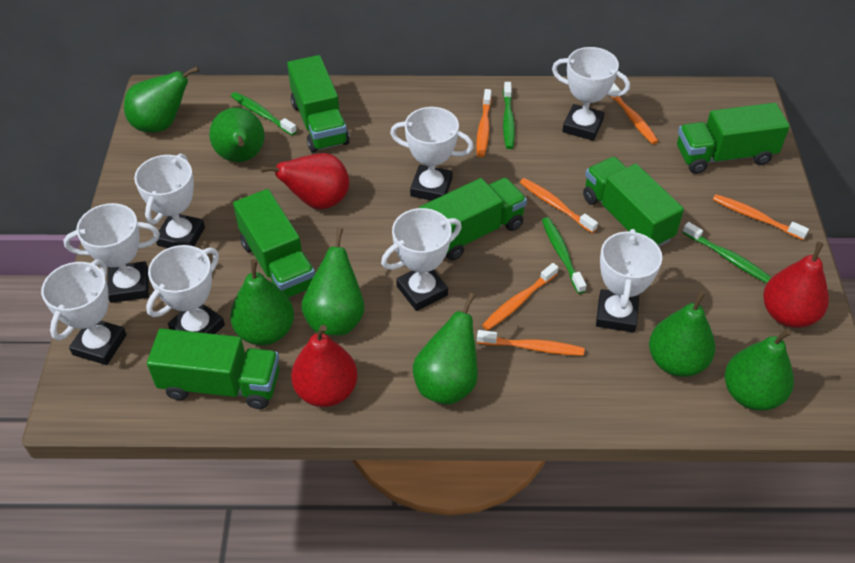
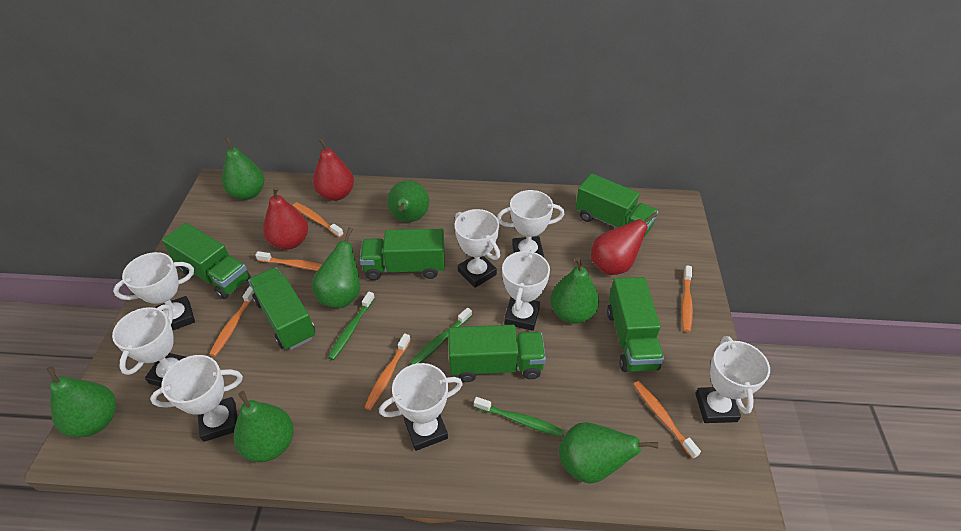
green toothbrush: 4 -> 3

